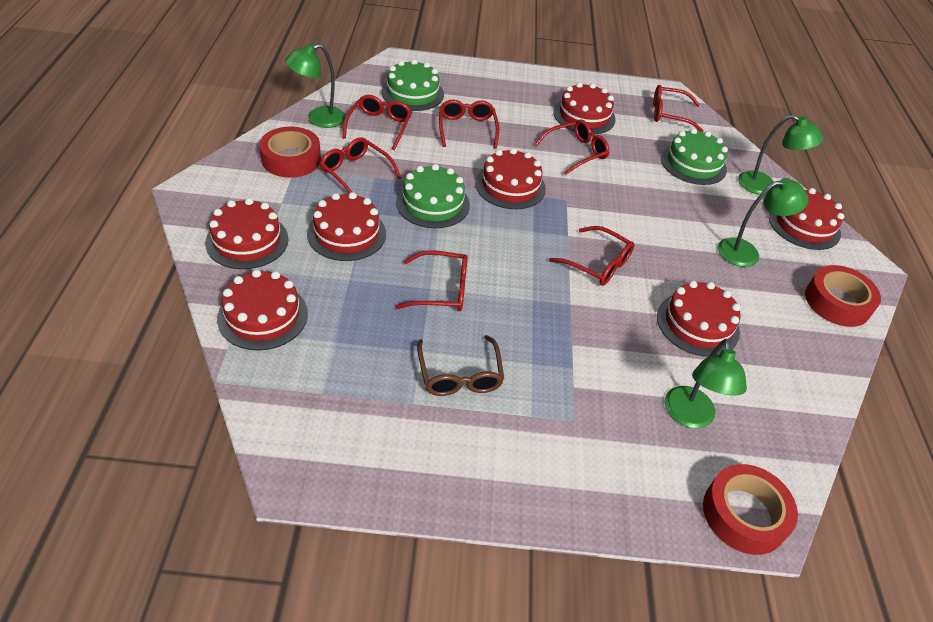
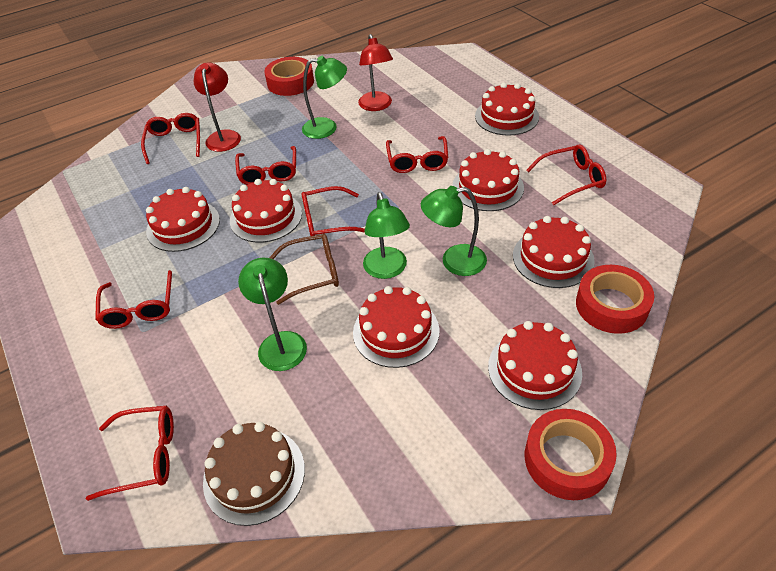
brown cake: 0 -> 1
green cake: 3 -> 0
red lamp: 0 -> 2

